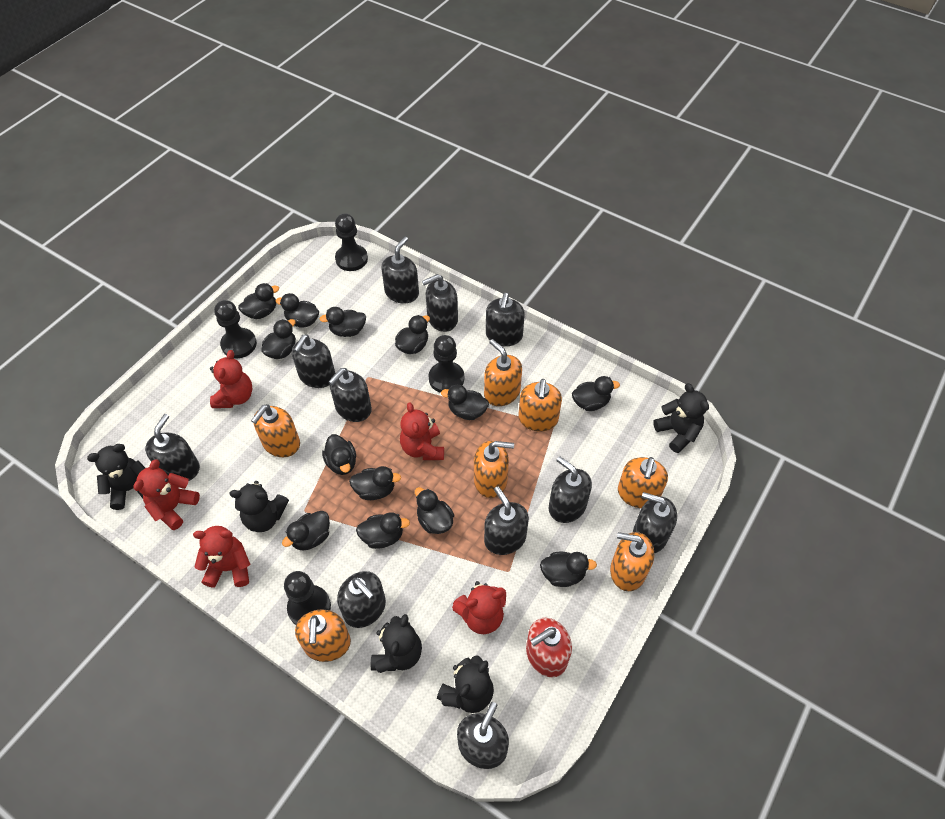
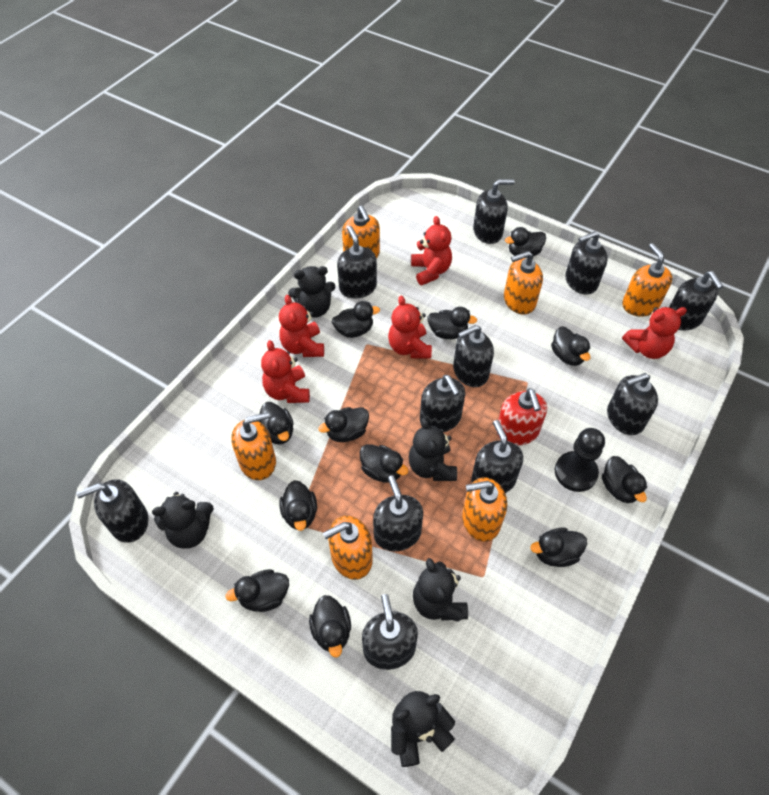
black duck: 13 -> 12
black pawn: 4 -> 1
orange soap dispenser: 7 -> 6

